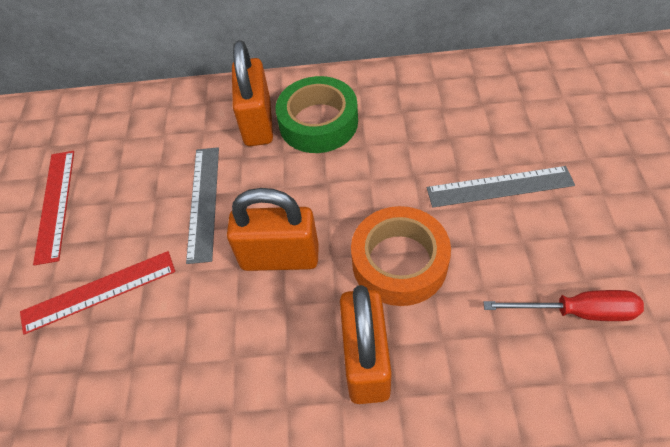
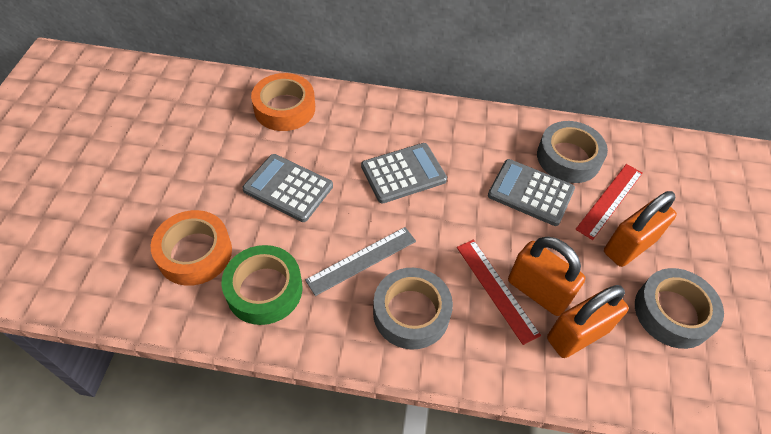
grey calculator: 0 -> 3
grey ruler: 2 -> 1
grey tape: 0 -> 3
orange tape: 1 -> 2
red screwdriver: 1 -> 0

